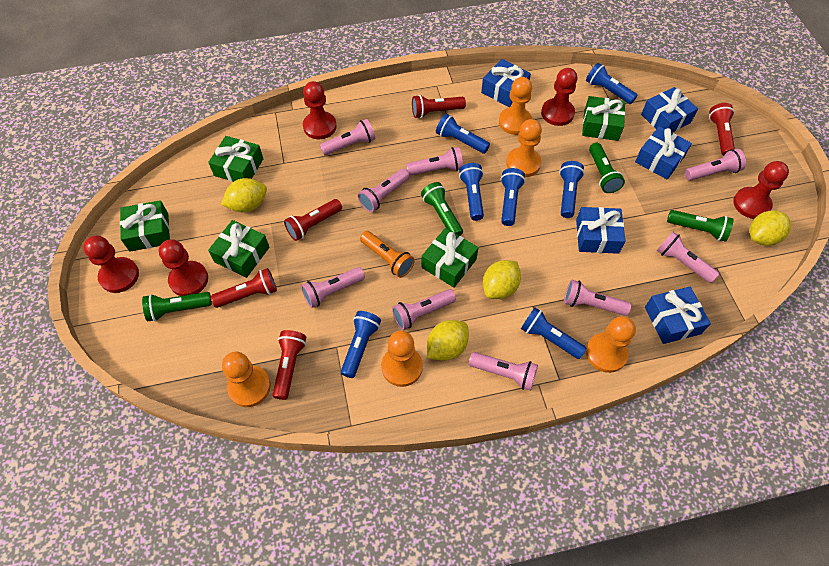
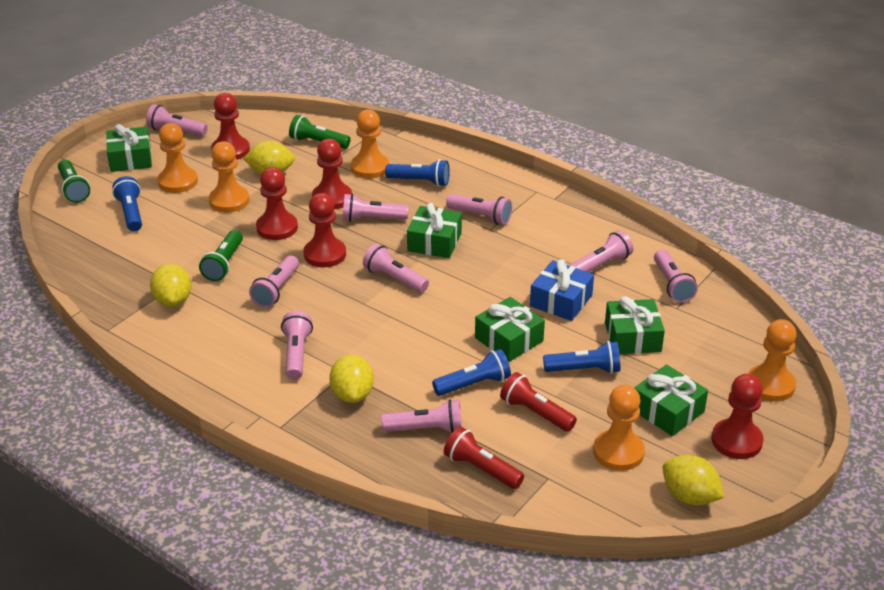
blue flashlight: 7 -> 4
blue gift: 5 -> 1
green flashlight: 4 -> 3
orange flashlight: 1 -> 0
red flashlight: 5 -> 2

